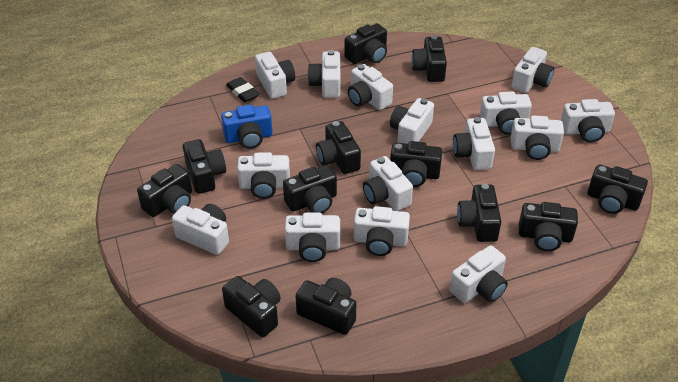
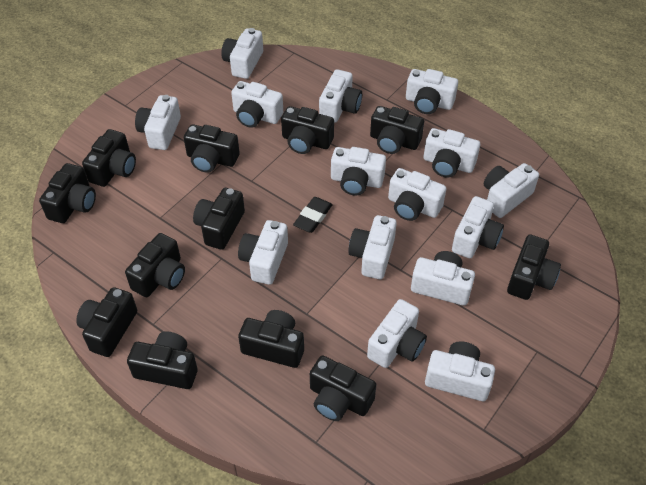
blue camera: 1 -> 0

